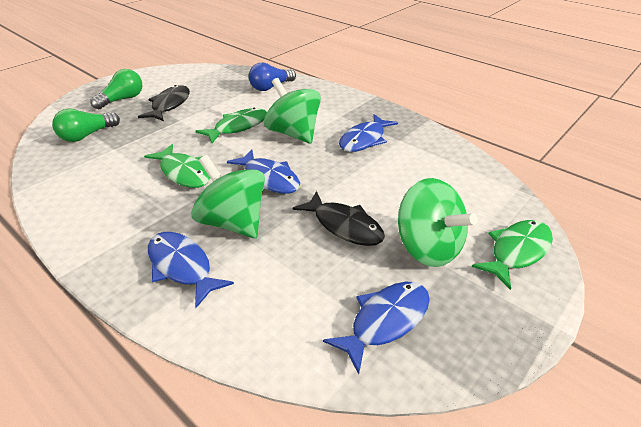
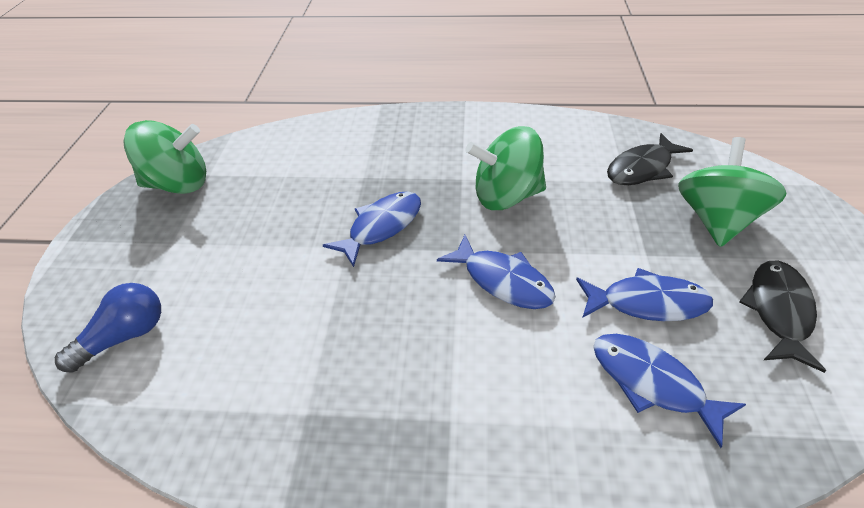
green fish: 3 -> 0
green light bulb: 2 -> 0

